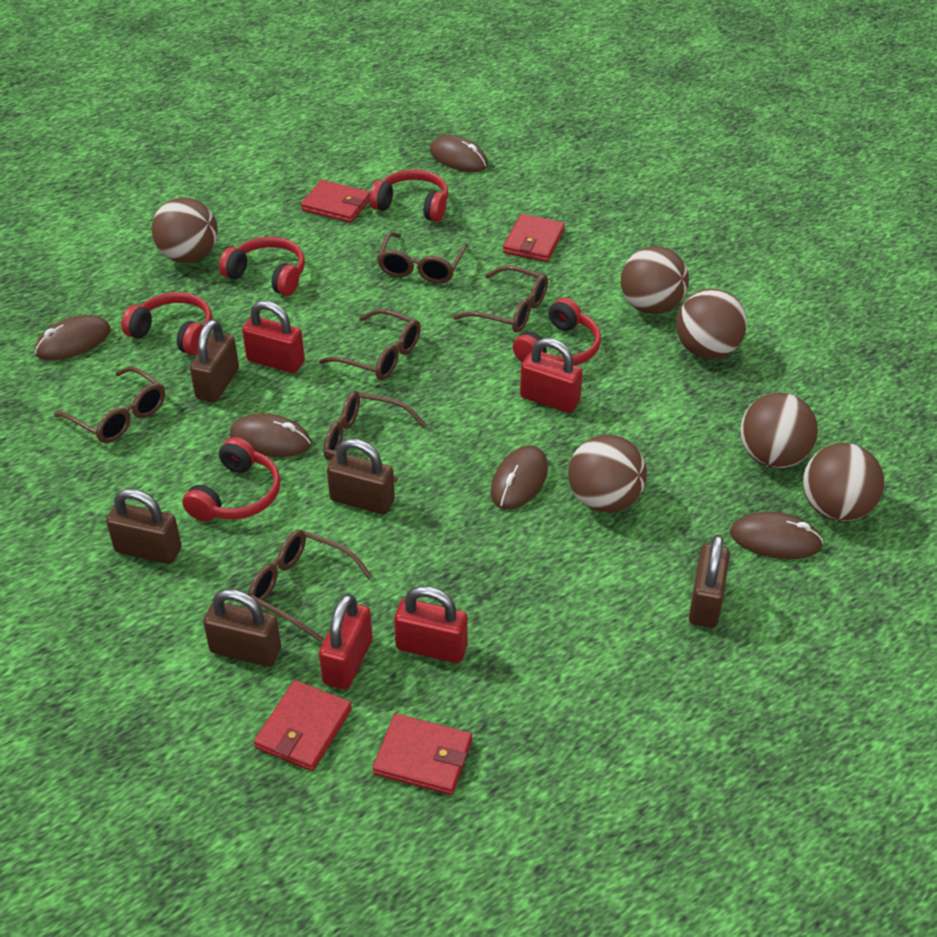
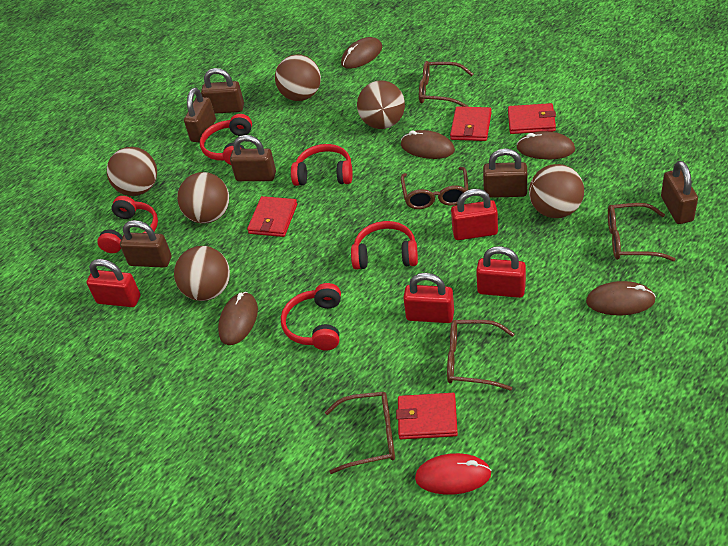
brown glasses: 6 -> 5
brown padlock: 5 -> 6
red mouse: 0 -> 1

